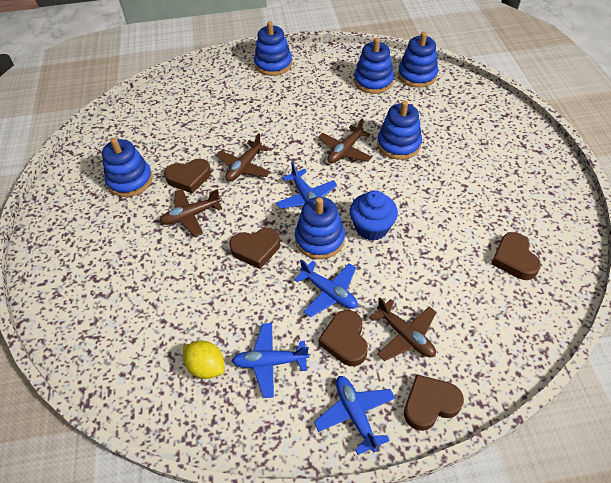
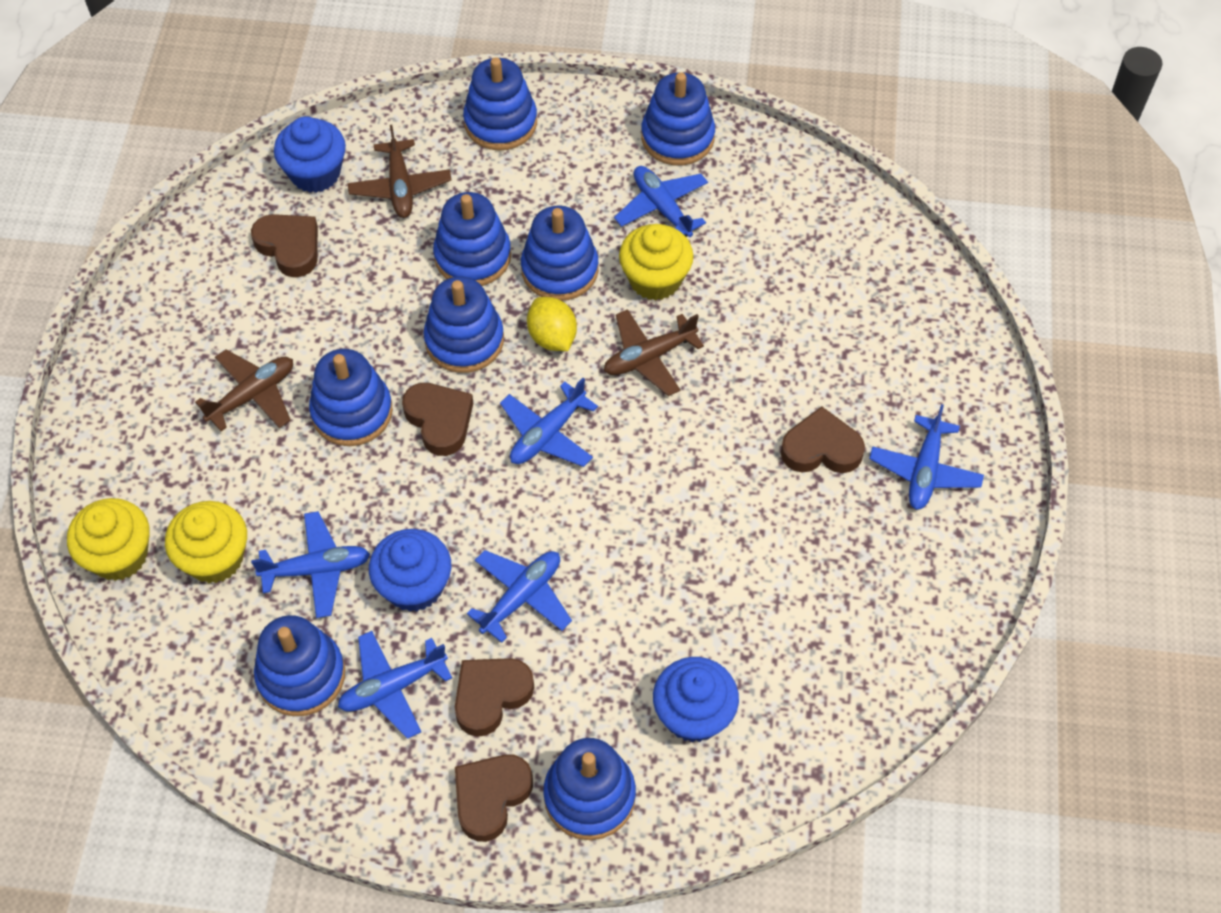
blue cupcake: 1 -> 3
blue plane: 4 -> 6
blue stacking toy: 6 -> 8
brown plane: 4 -> 3
yellow cupcake: 0 -> 3

